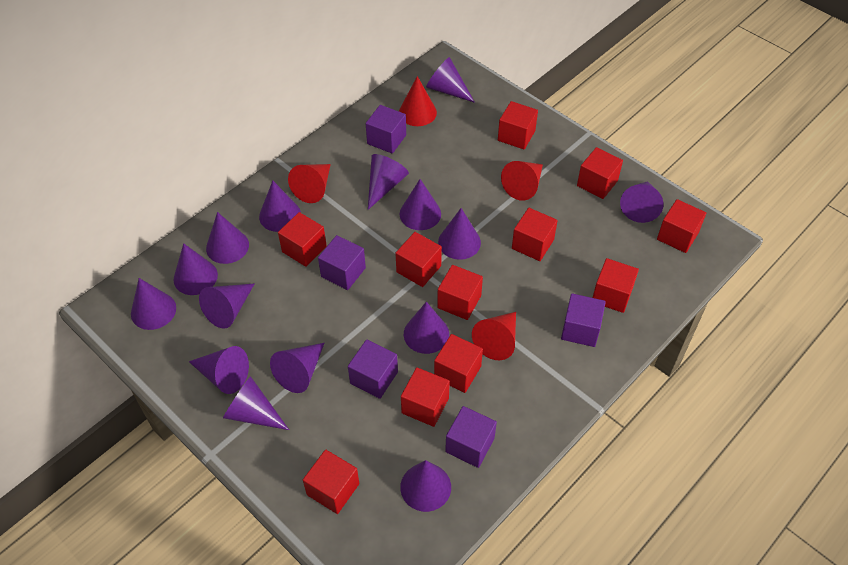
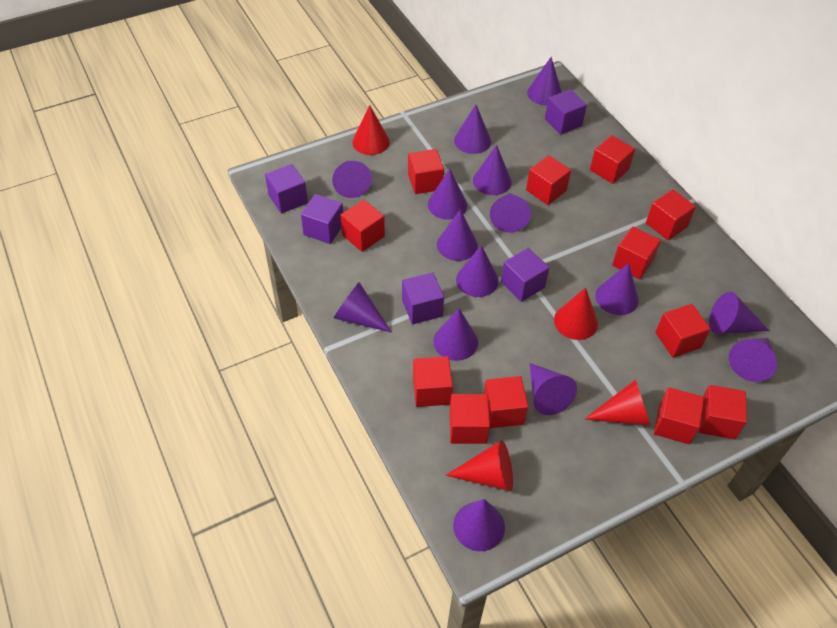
red cube: 11 -> 12

